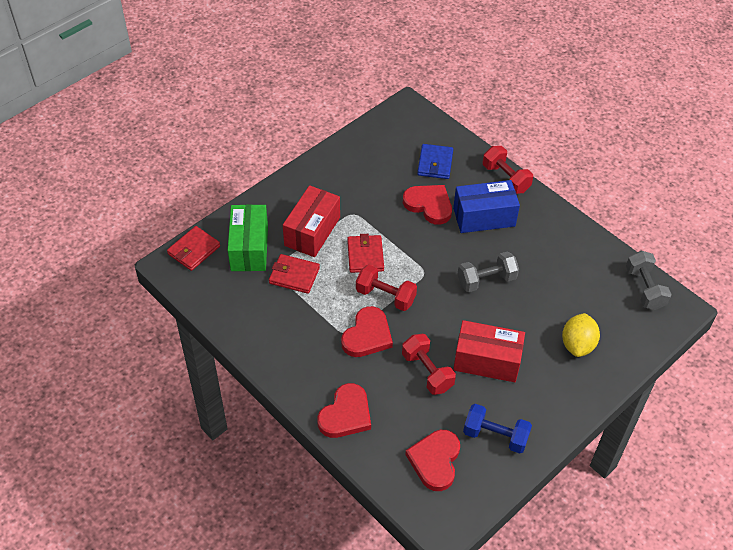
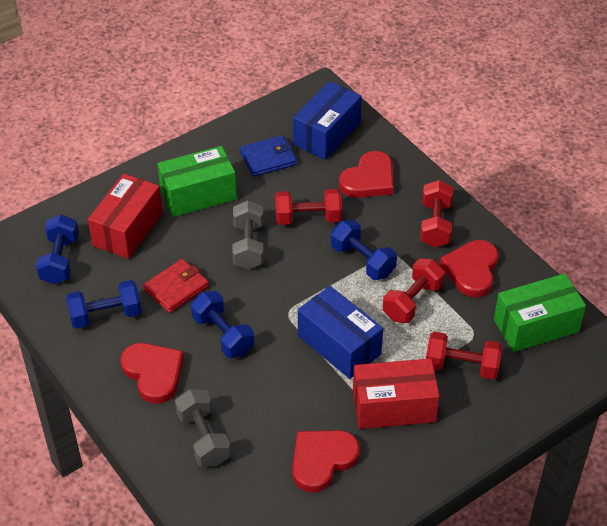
blue box: 1 -> 2
blue dumbbell: 1 -> 4
green box: 1 -> 2
red dumbbell: 3 -> 4
red wallet: 3 -> 1
yellow lemon: 1 -> 0

